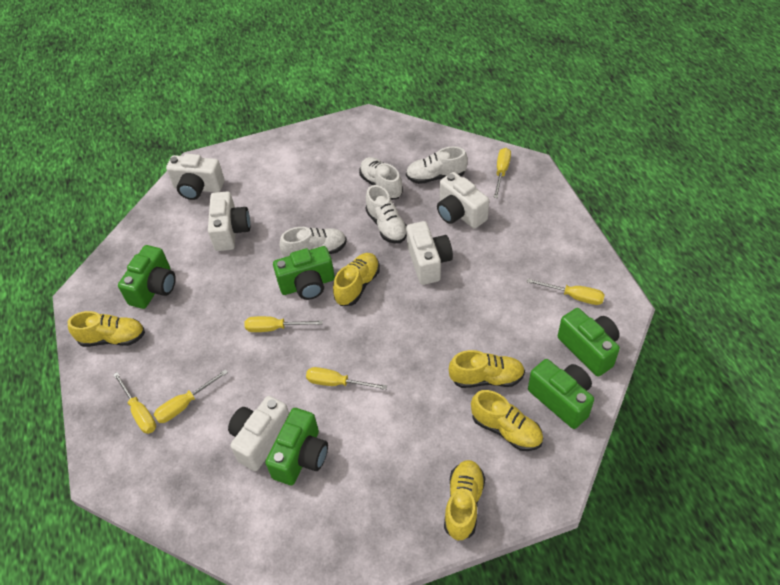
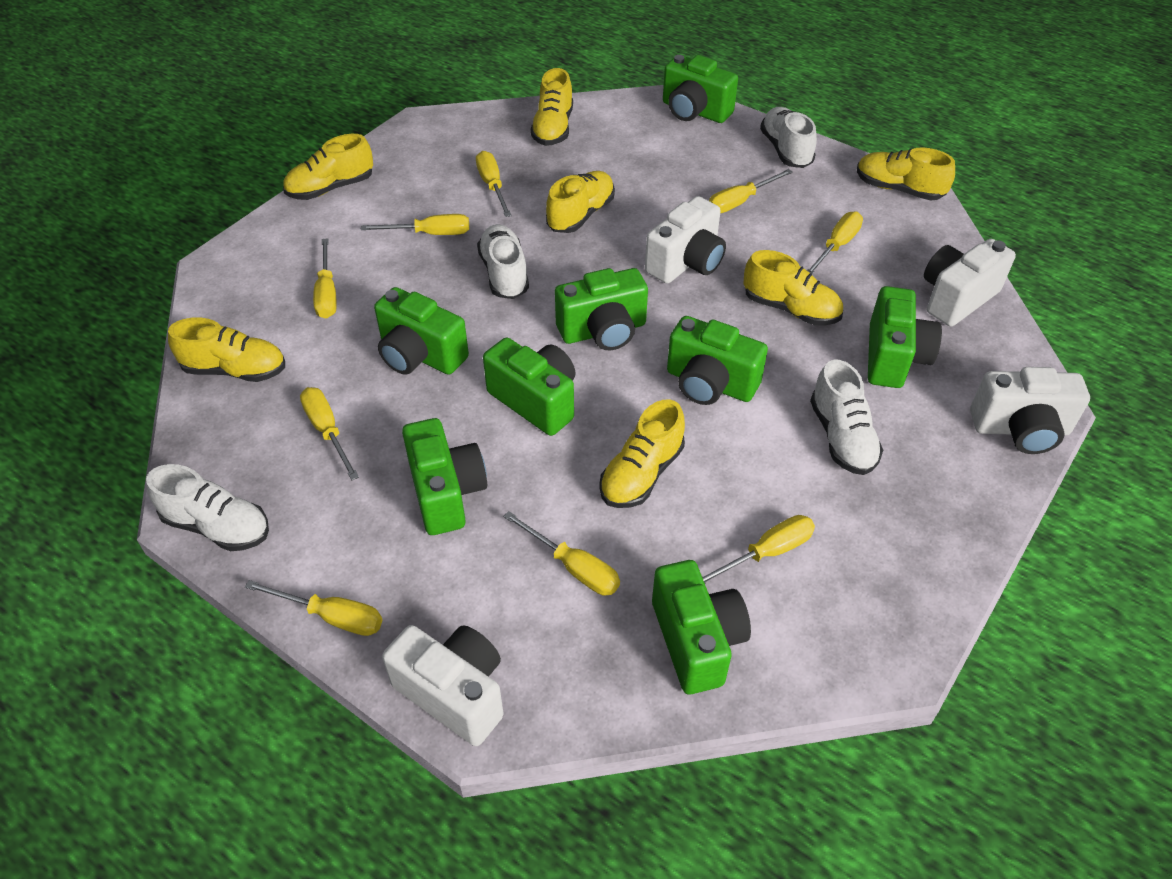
green camera: 5 -> 8
white camera: 5 -> 4
yellow screwdriver: 6 -> 9
yellow shoe: 5 -> 7

